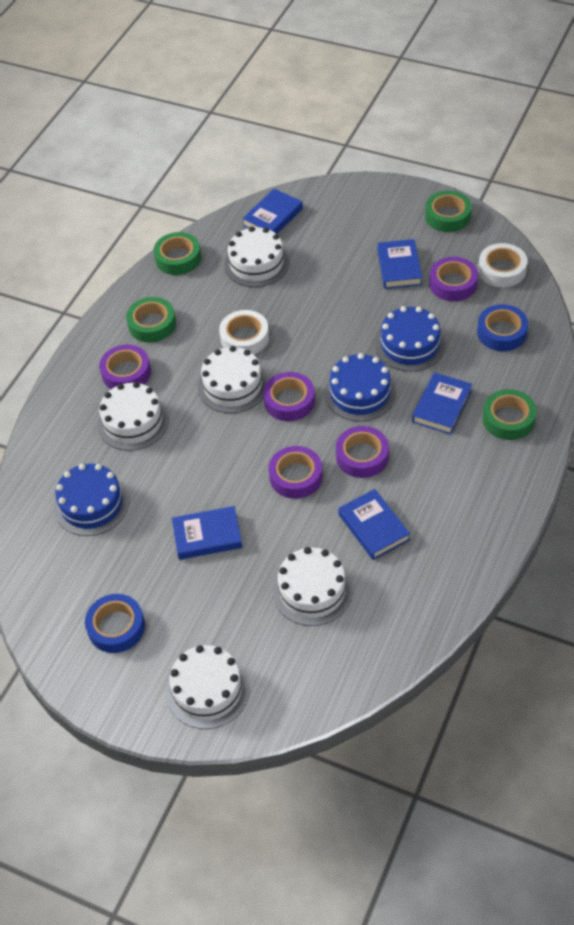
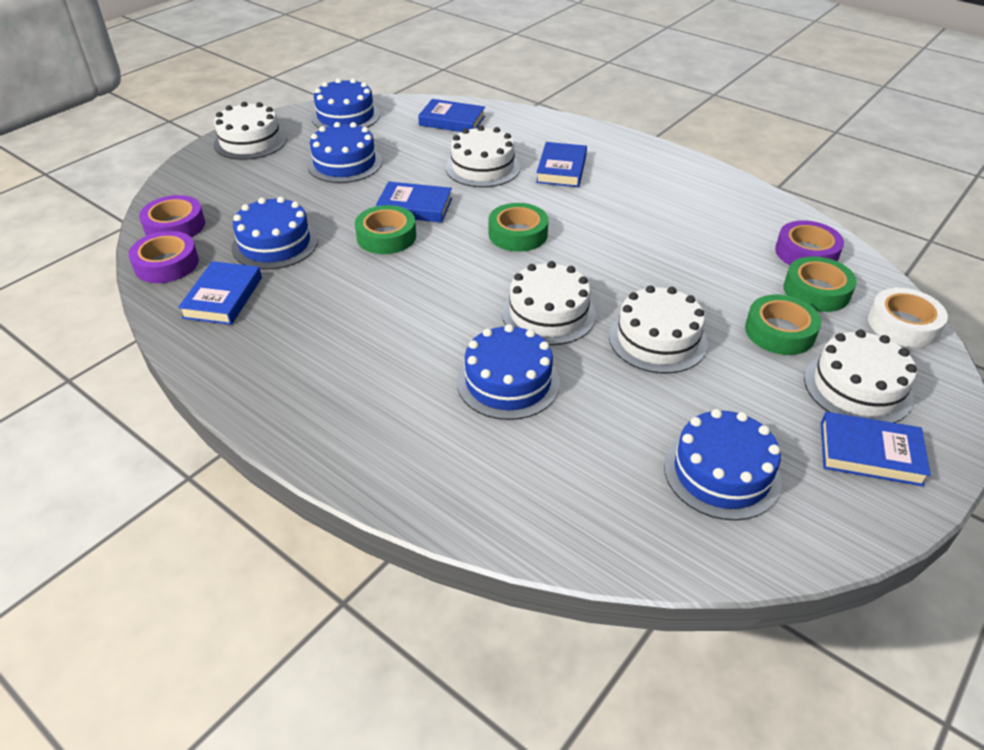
blue cake: 3 -> 5
blue tape: 2 -> 0
purple tape: 5 -> 3
white tape: 2 -> 1

